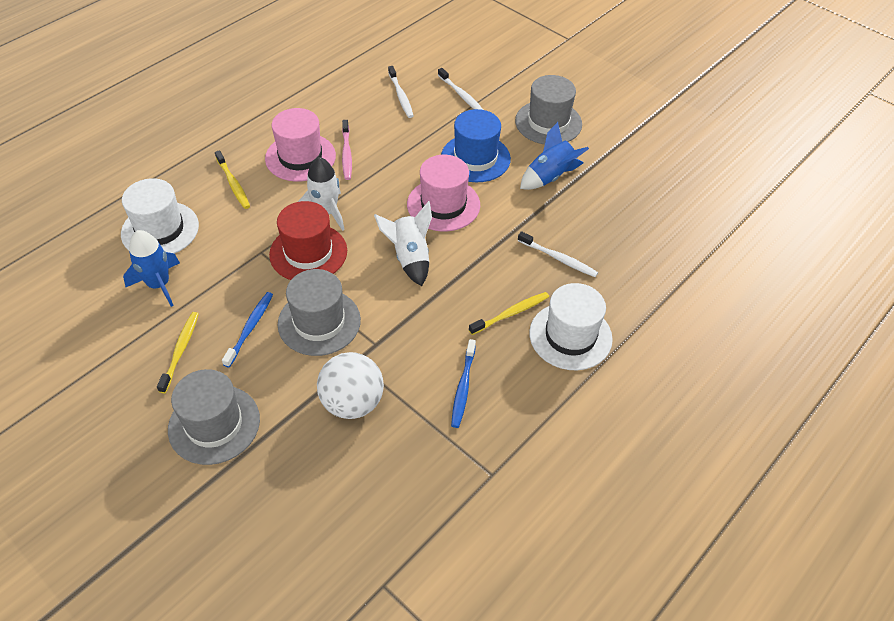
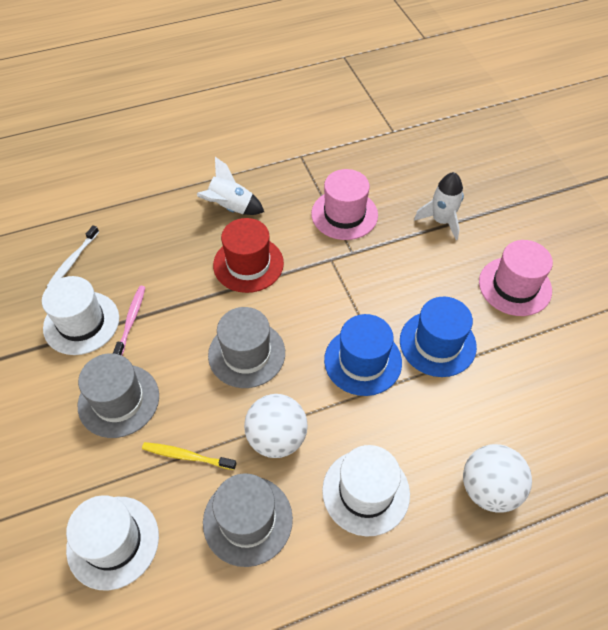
blue hat: 1 -> 2
blue rocket: 2 -> 0
blue toothbrush: 2 -> 0
white ball: 1 -> 2
white hat: 2 -> 3
white toothbrush: 3 -> 1
yellow toothbrush: 3 -> 1

